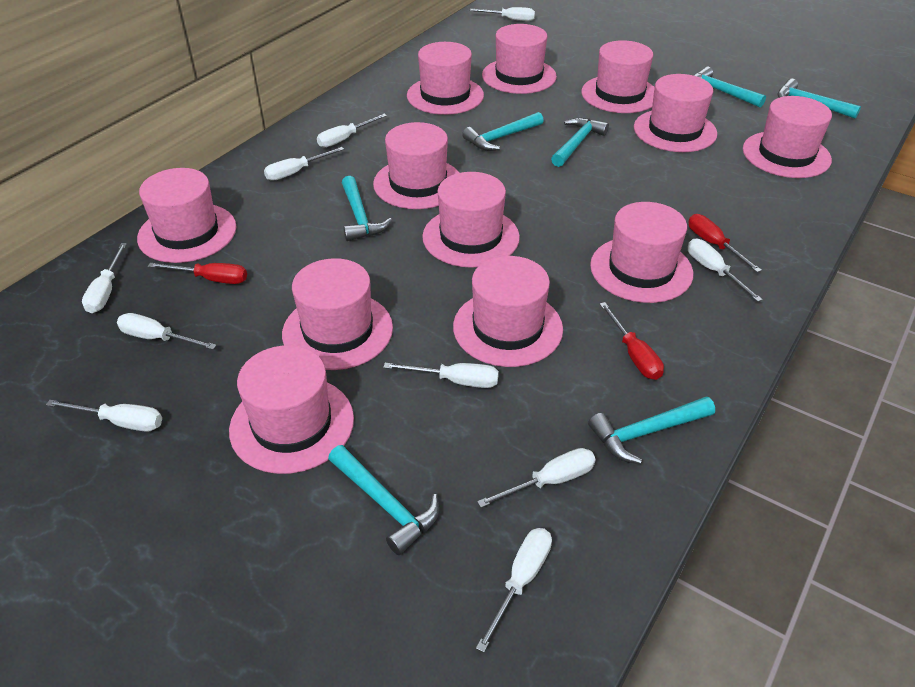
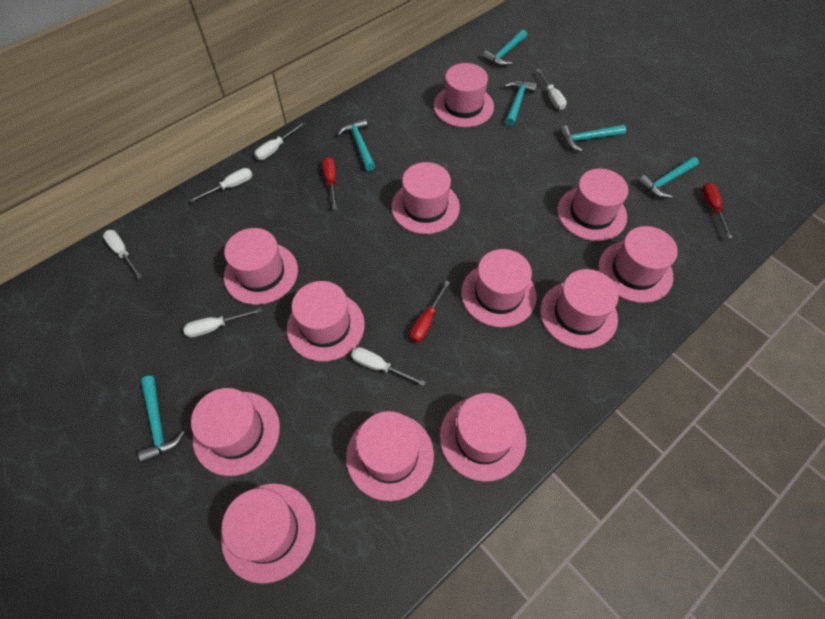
turquoise hammer: 7 -> 6
white screwdriver: 10 -> 6

